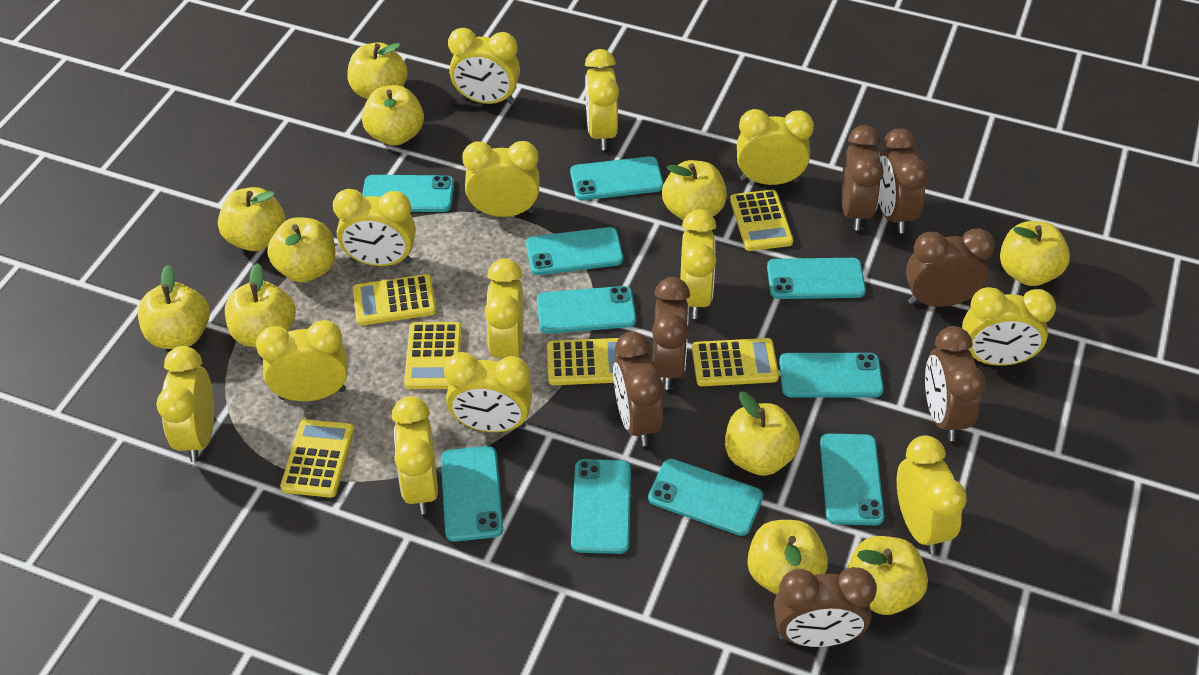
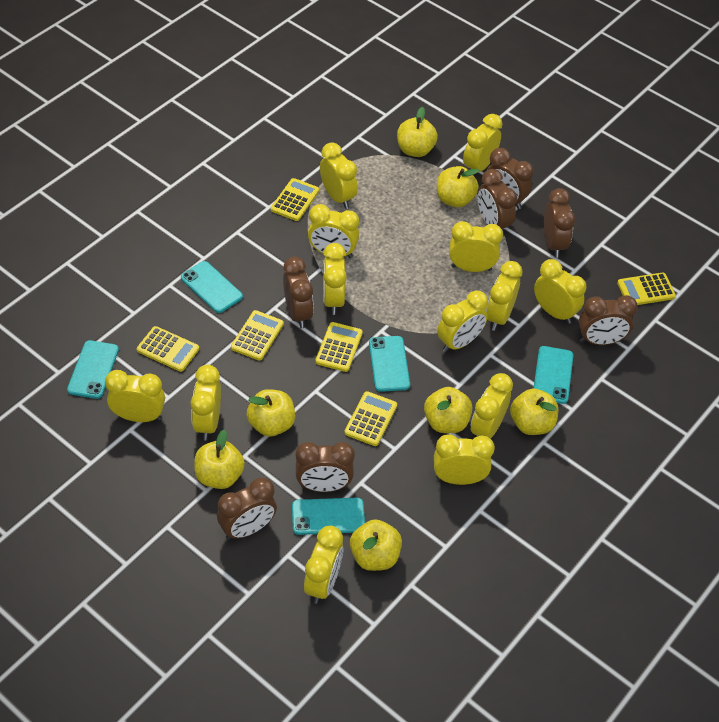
turquoise phone: 10 -> 5
yellow apple: 11 -> 7

